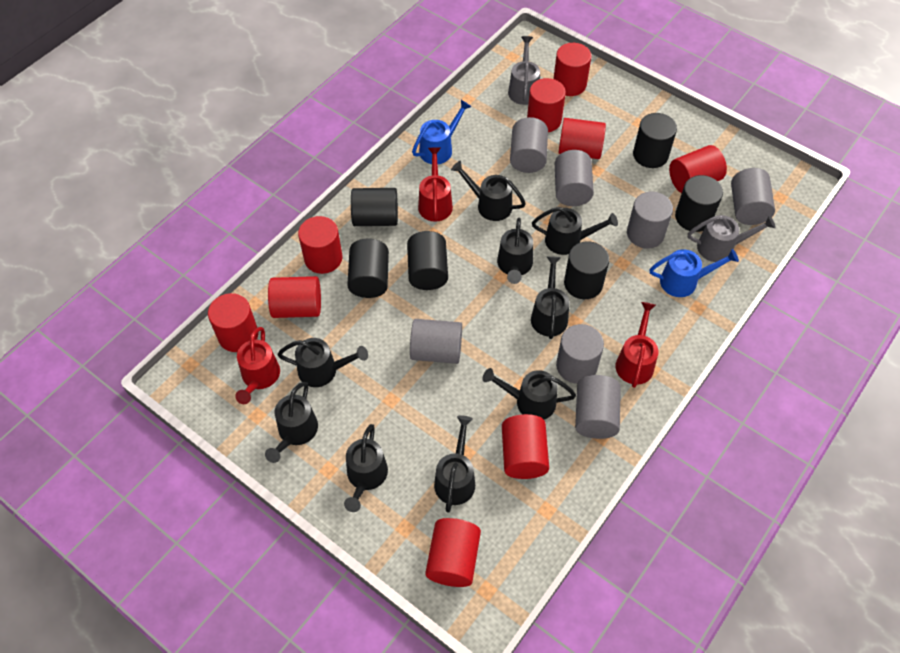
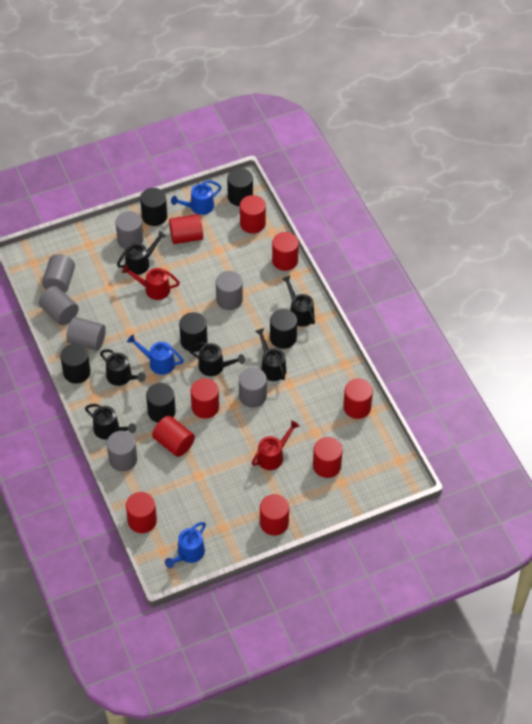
black watering can: 9 -> 6
blue watering can: 2 -> 3
grey watering can: 2 -> 0
red watering can: 3 -> 2

